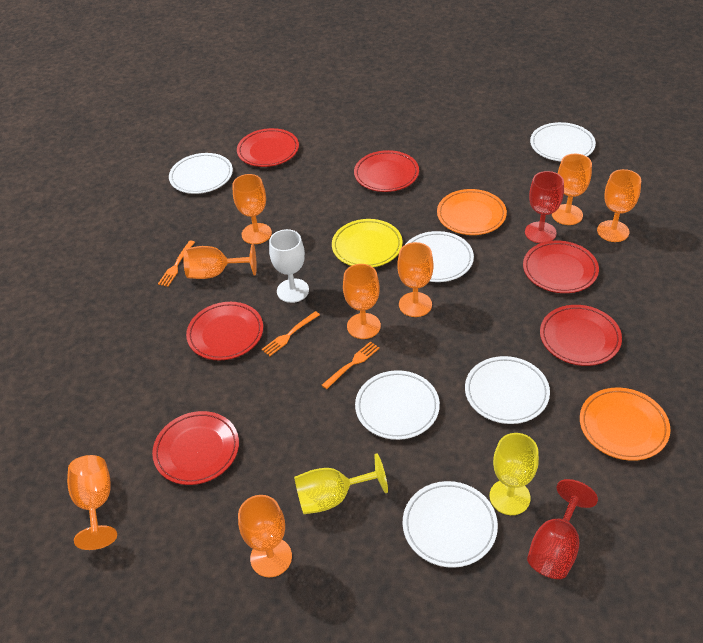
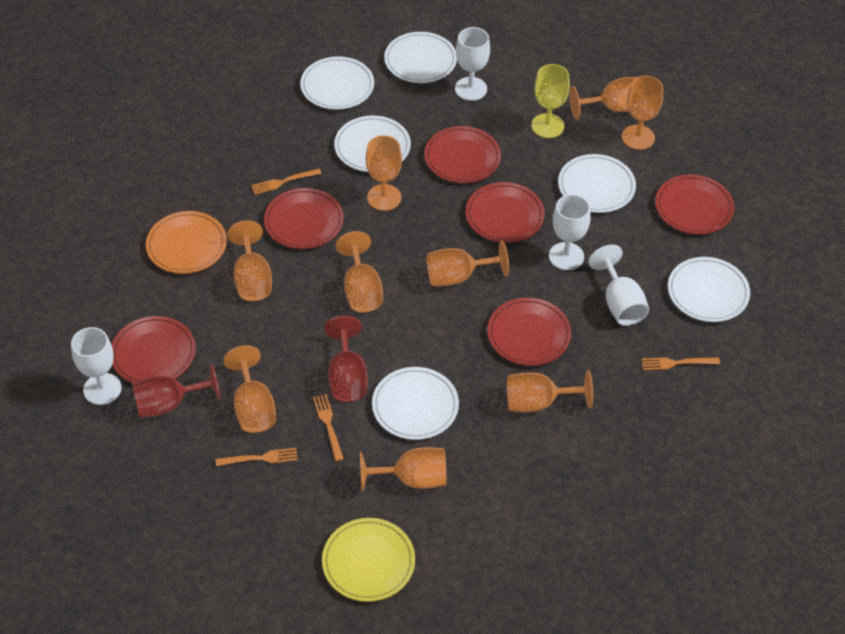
orange fork: 3 -> 4
orange goblet: 8 -> 9
orange plate: 2 -> 1
white goblet: 1 -> 4
yellow goblet: 2 -> 1

